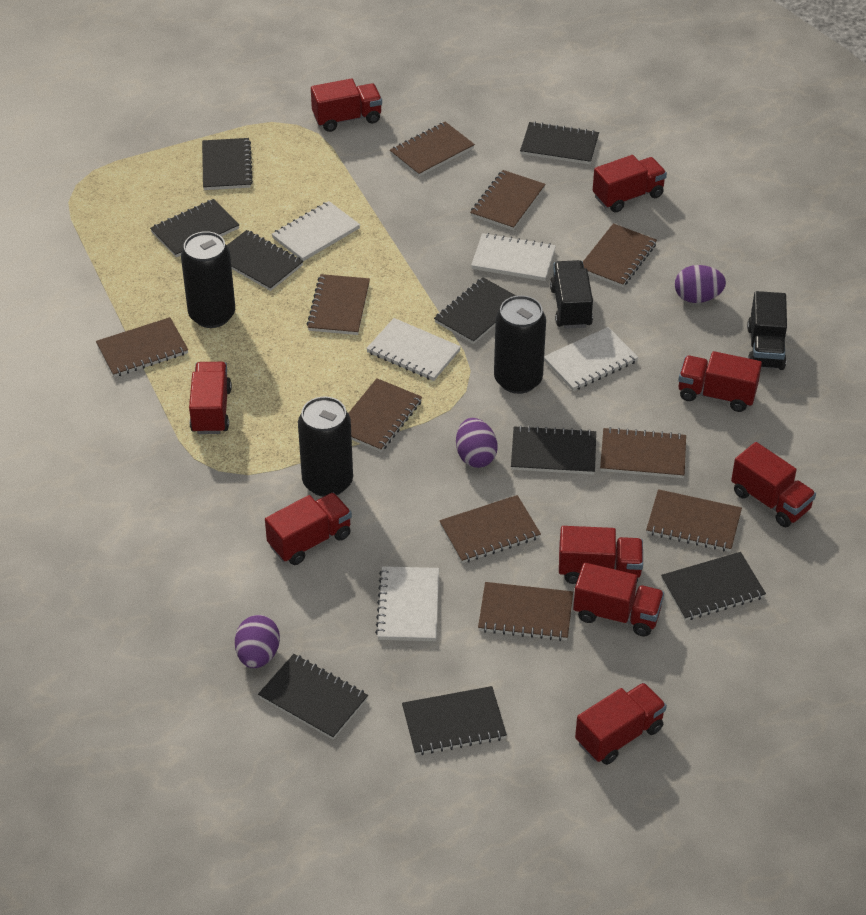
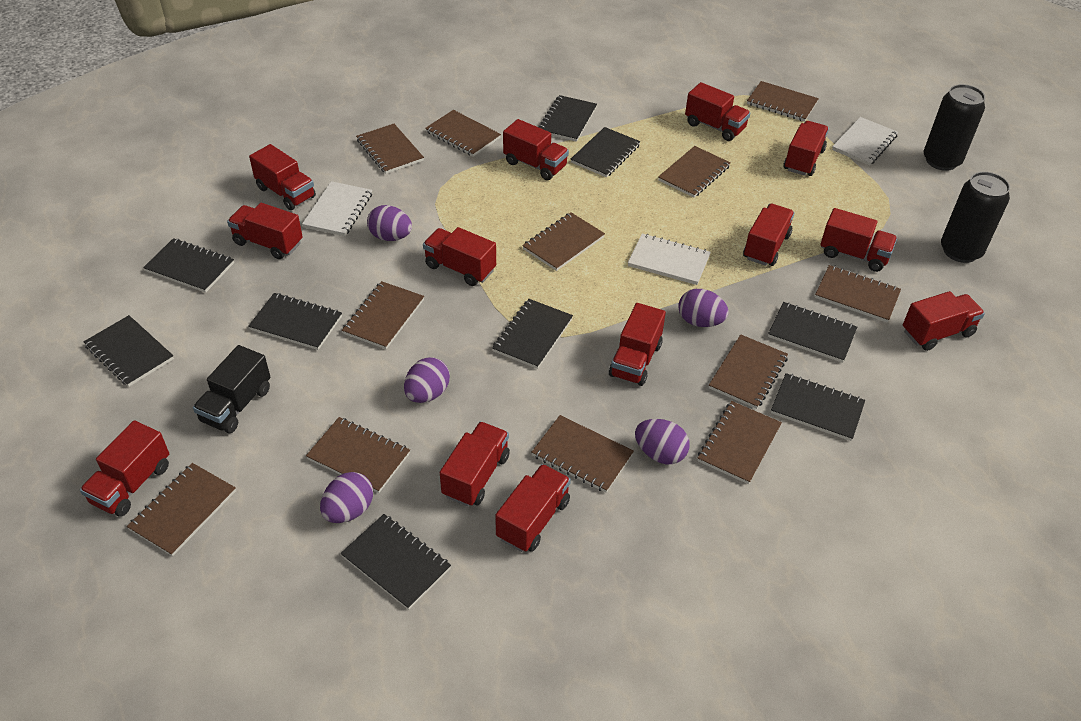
black can: 3 -> 2
black truck: 2 -> 1
brown notebook: 10 -> 12
purple egg: 3 -> 5
red truck: 9 -> 13
white notebook: 5 -> 3

